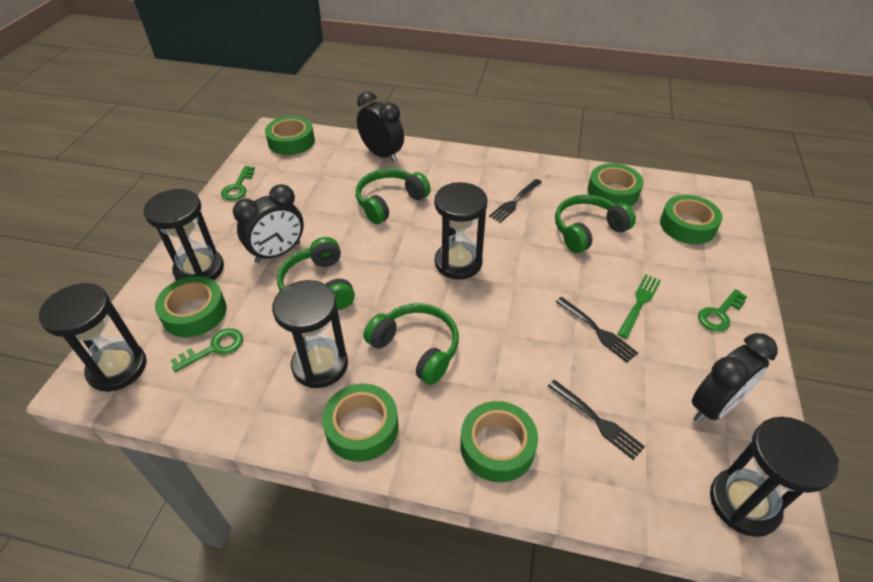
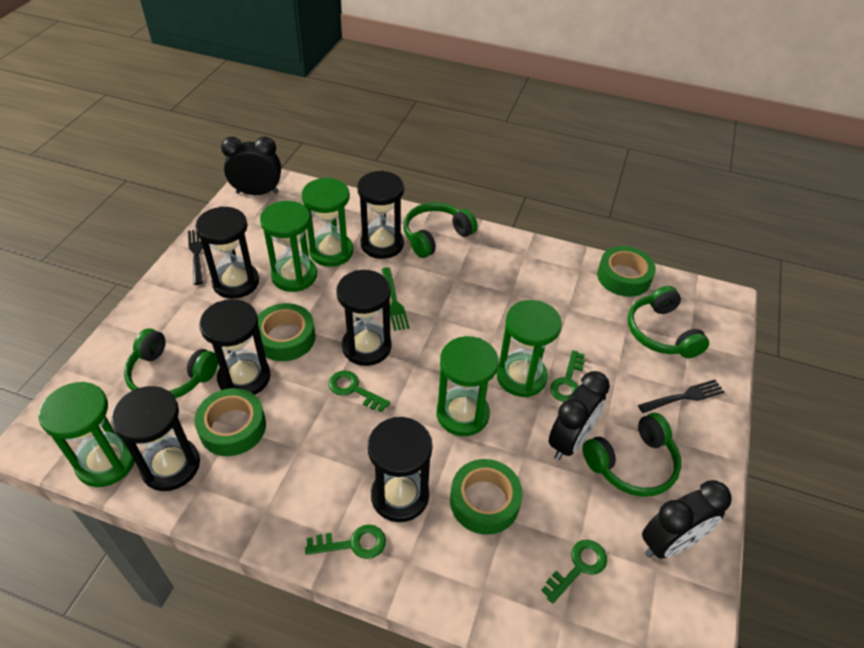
black fork: 3 -> 2
black hourglass: 5 -> 6
green hourglass: 0 -> 5
green key: 3 -> 4
green tape: 6 -> 4

